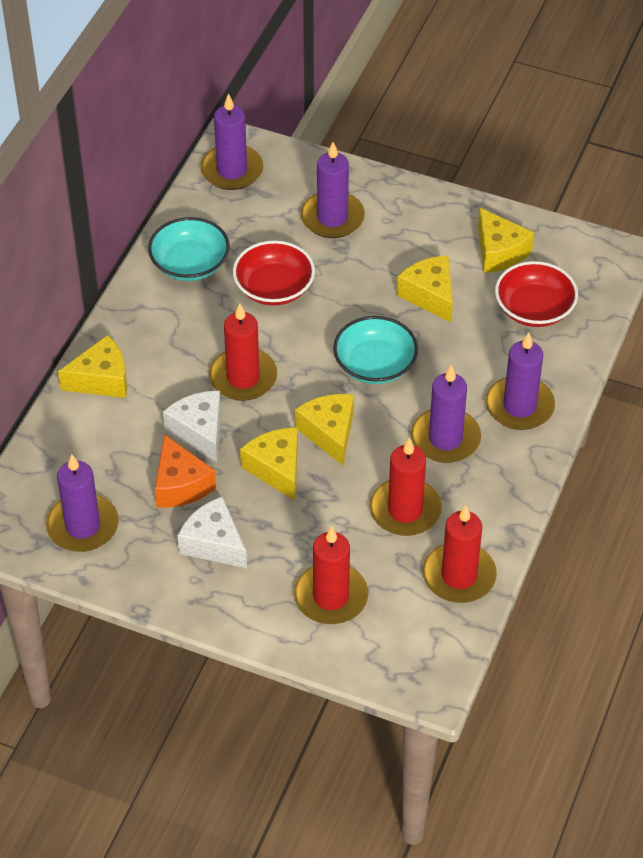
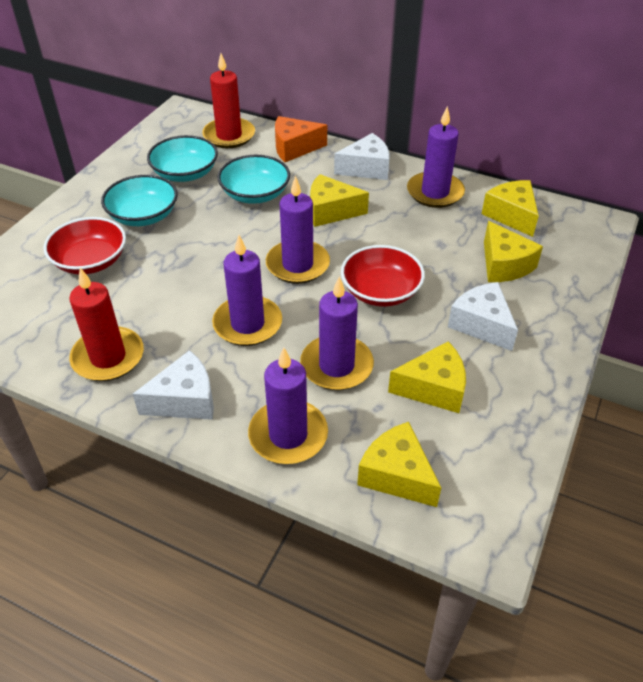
red candle: 4 -> 2
turquoise bowl: 2 -> 3
white cheese: 2 -> 3

